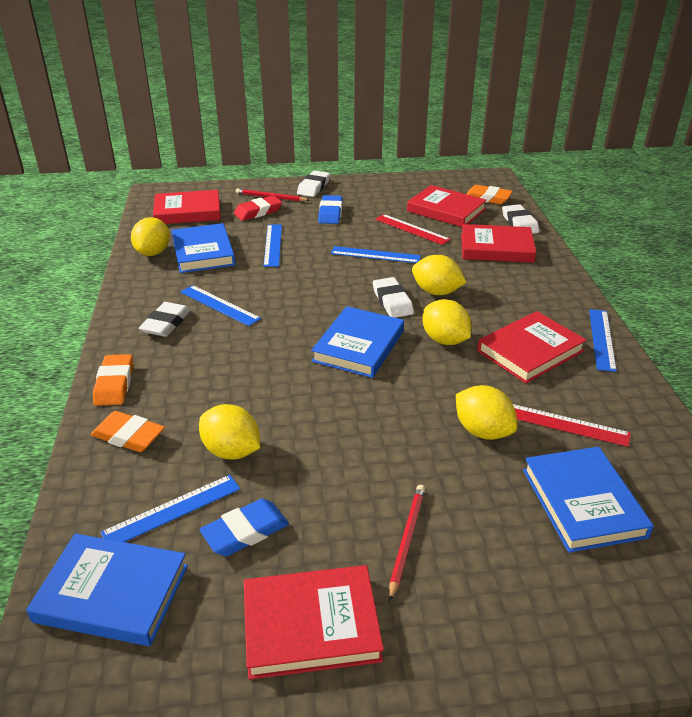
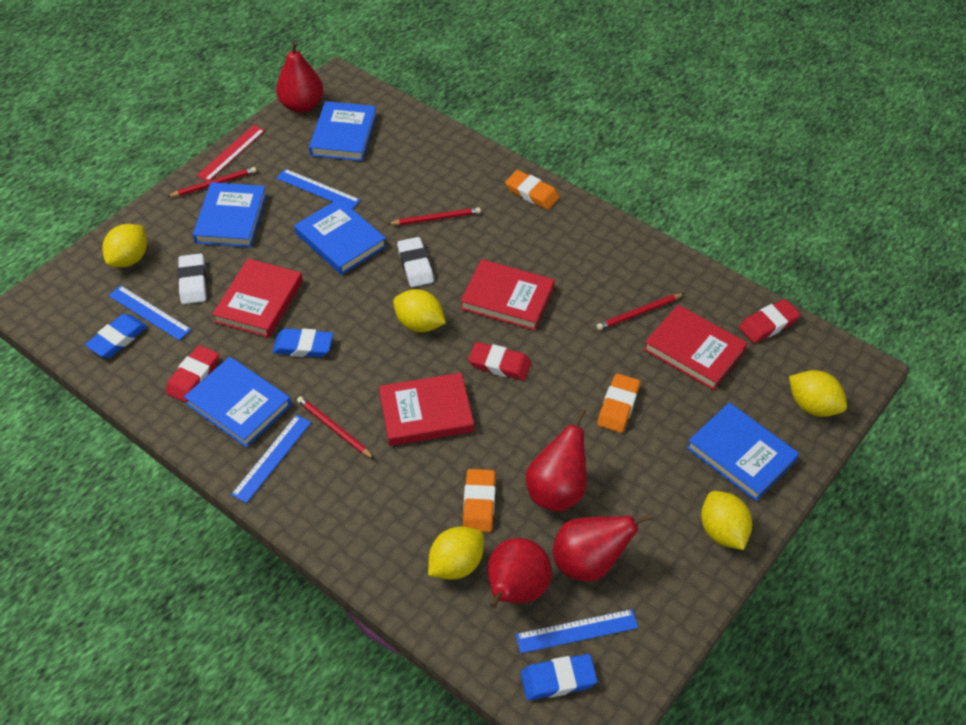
blue book: 4 -> 5
blue eraser: 2 -> 3
blue ruler: 5 -> 4
red book: 5 -> 4
red eraser: 1 -> 3
red pear: 0 -> 4
red pencil: 2 -> 4
red ruler: 2 -> 1
white eraser: 4 -> 2

